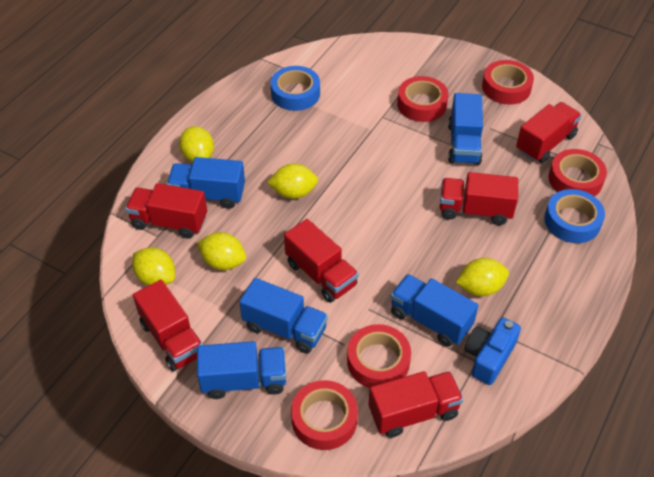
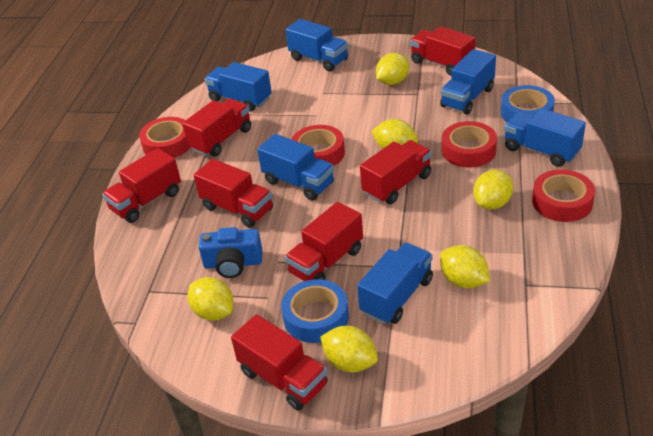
blue truck: 5 -> 6
red tape: 5 -> 4
red truck: 6 -> 7
yellow lemon: 5 -> 6

